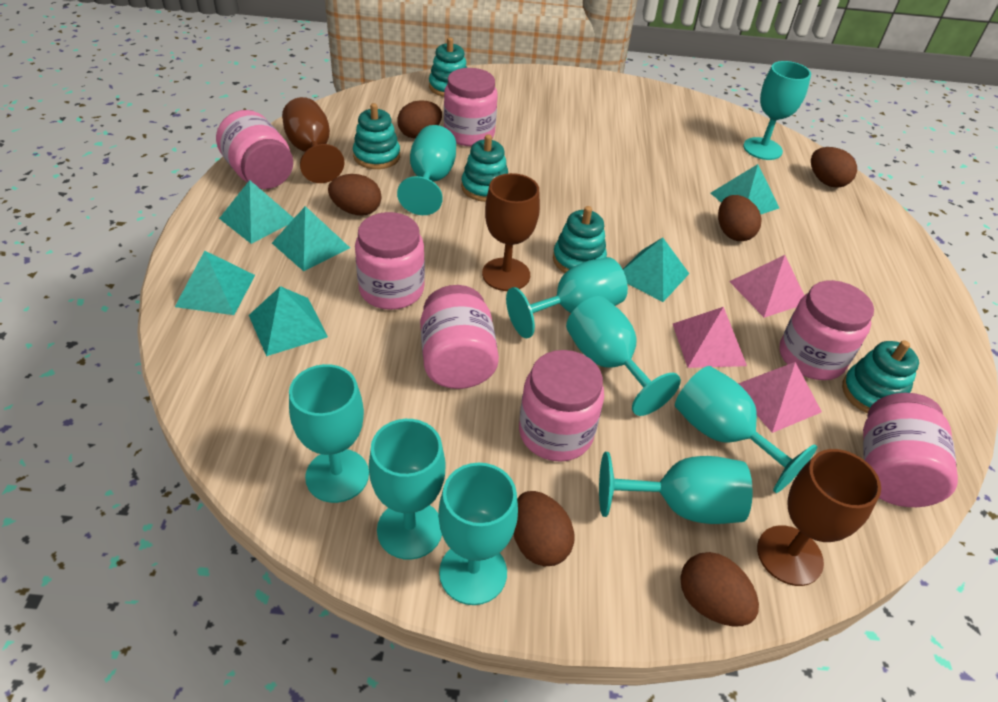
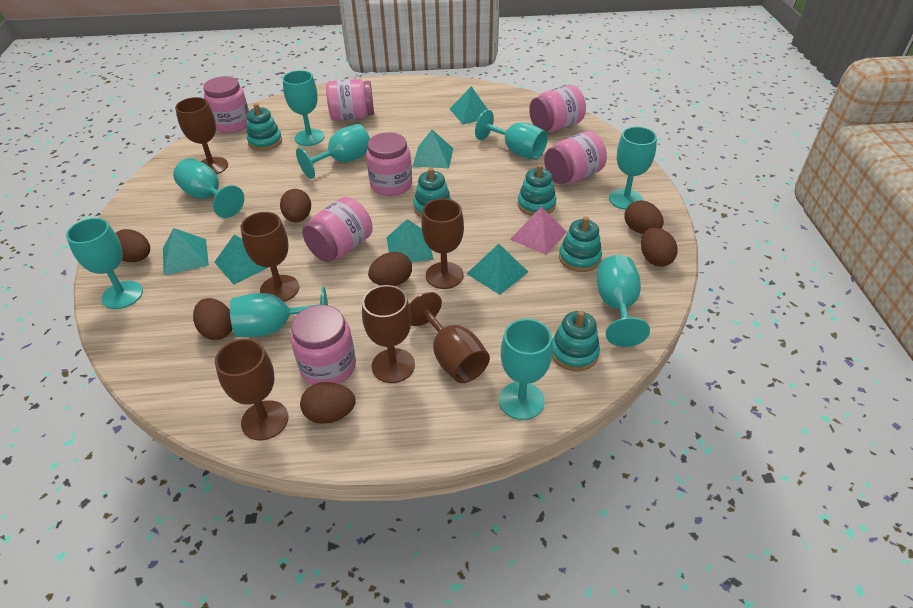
brown egg: 6 -> 7
brown goblet: 3 -> 6
pink pyramid: 3 -> 1

